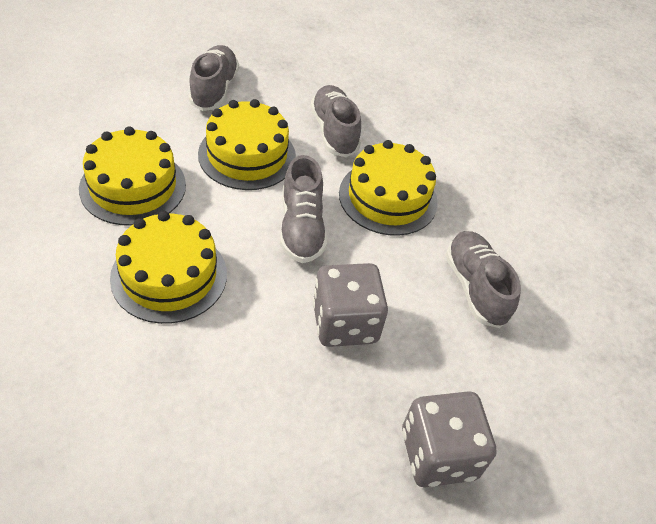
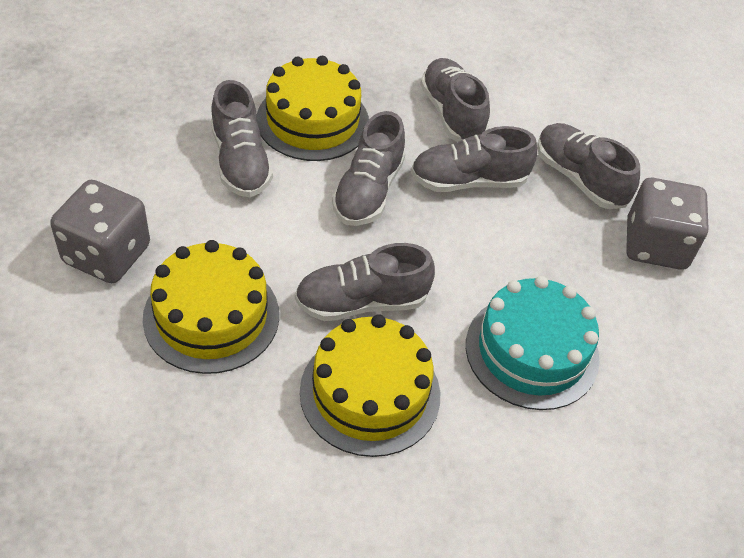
grey shoe: 4 -> 6
turquoise cake: 0 -> 1
yellow cake: 4 -> 3

